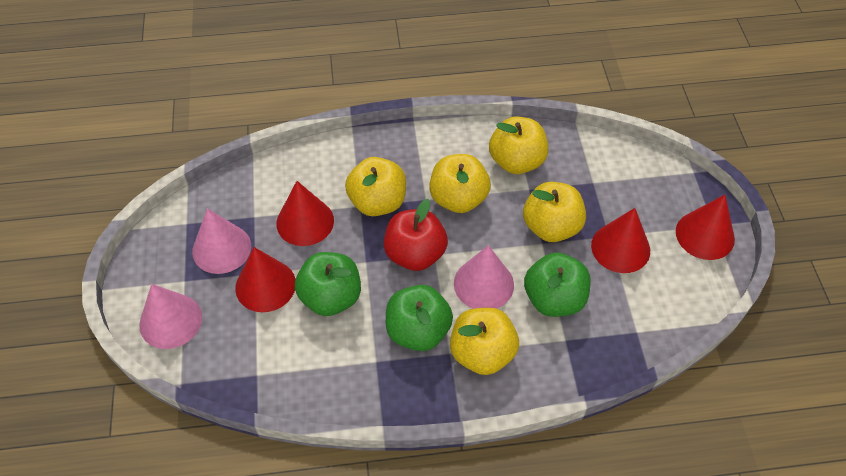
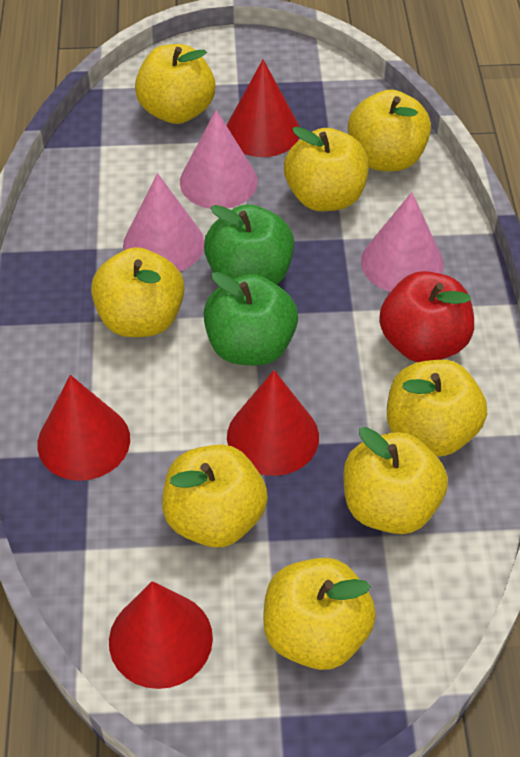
green apple: 3 -> 2
yellow apple: 5 -> 8

